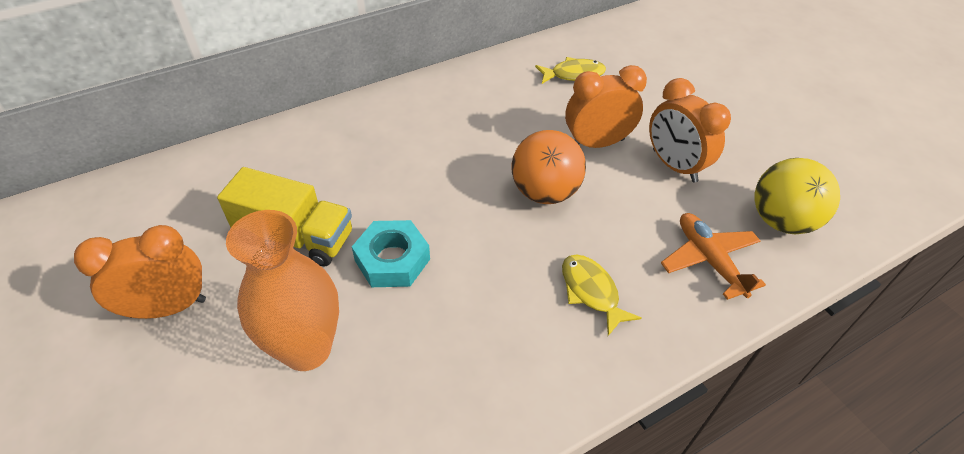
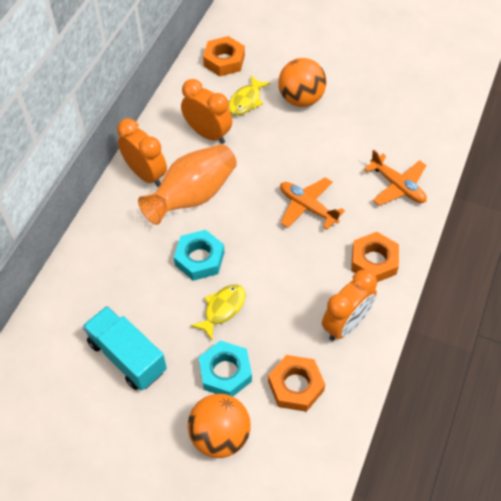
orange ball: 1 -> 2
orange nut: 0 -> 3
orange plane: 1 -> 2
turquoise nut: 1 -> 2
turquoise truck: 0 -> 1
yellow ball: 1 -> 0
yellow truck: 1 -> 0

